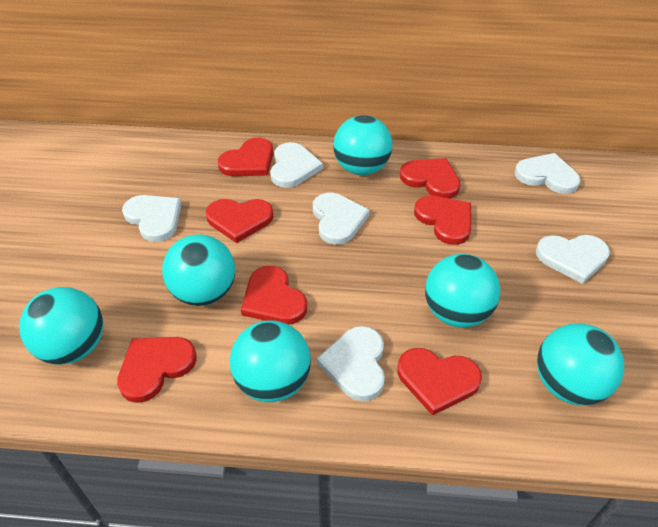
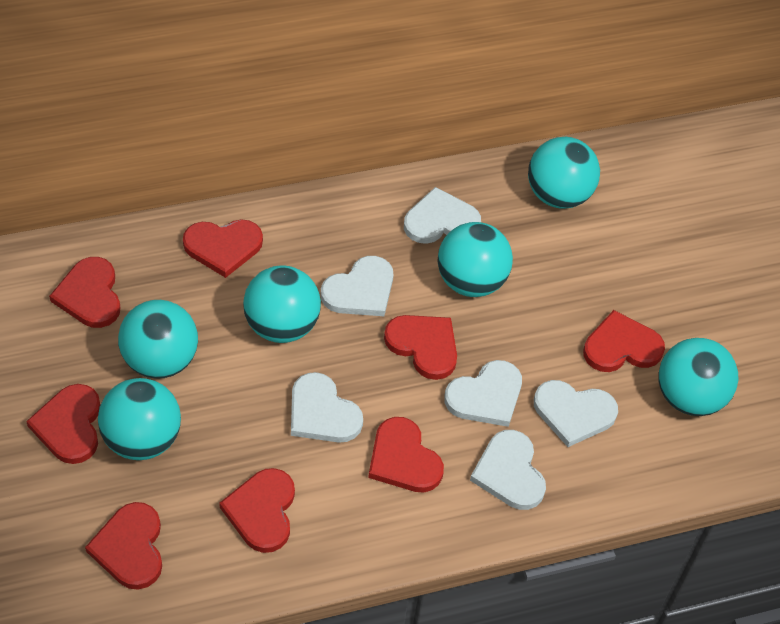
red heart: 7 -> 8

